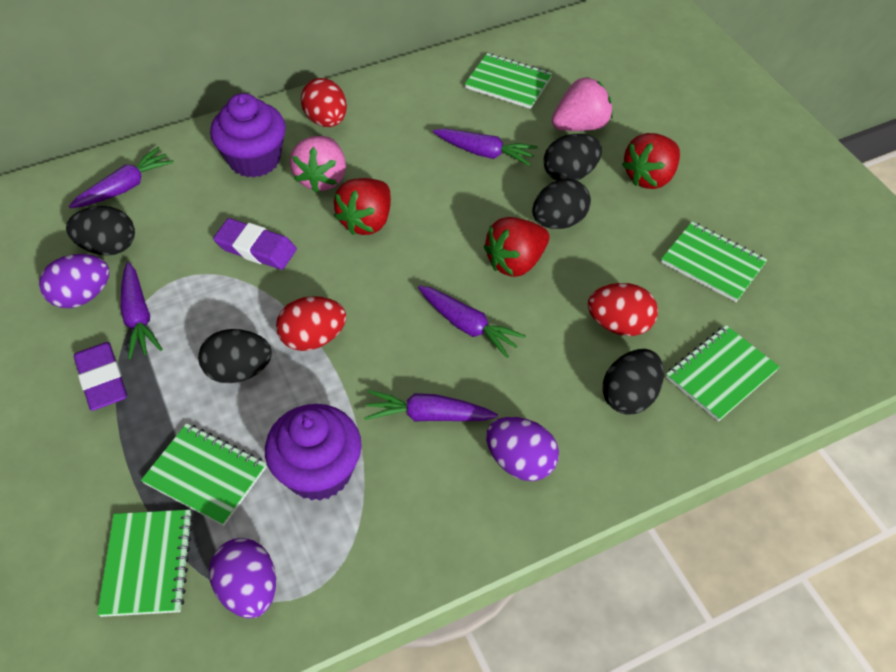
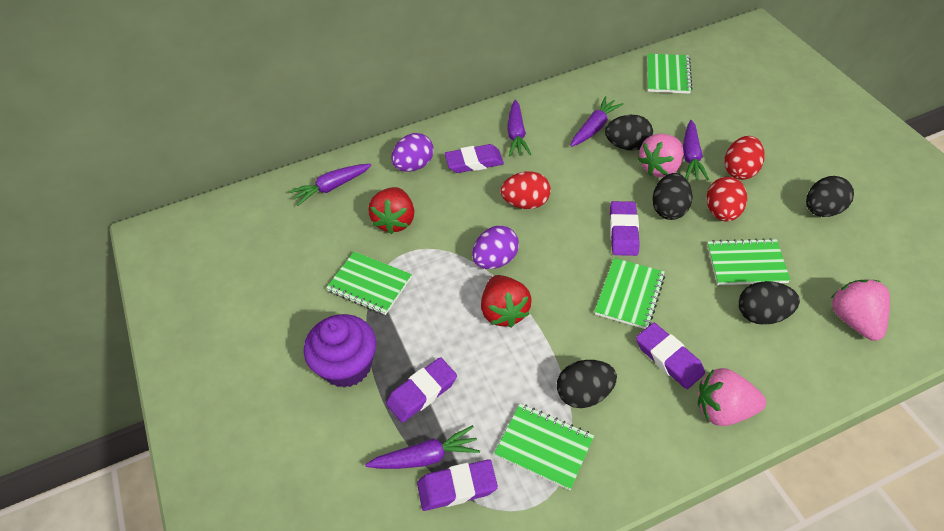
pink strawberry: 2 -> 3
purple cupcake: 2 -> 1
purple egg: 3 -> 2
purple eraser: 2 -> 5
red strawberry: 3 -> 2

